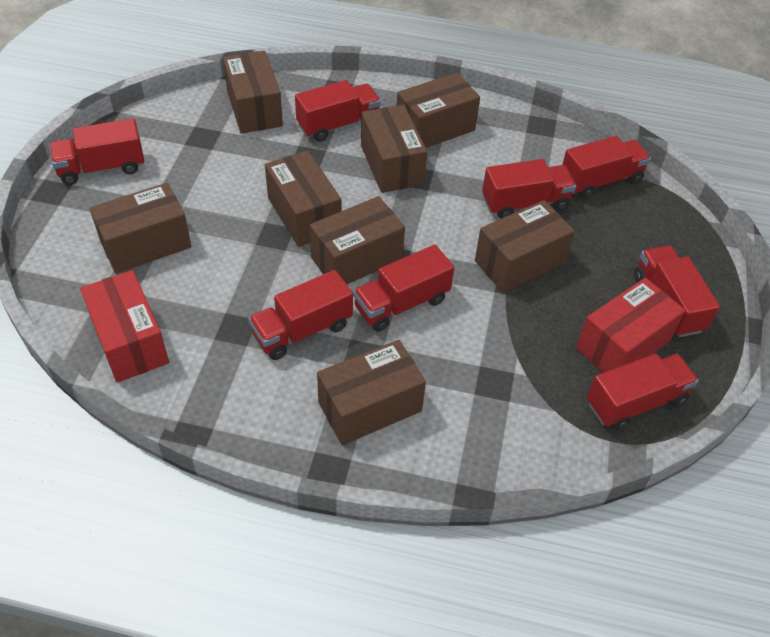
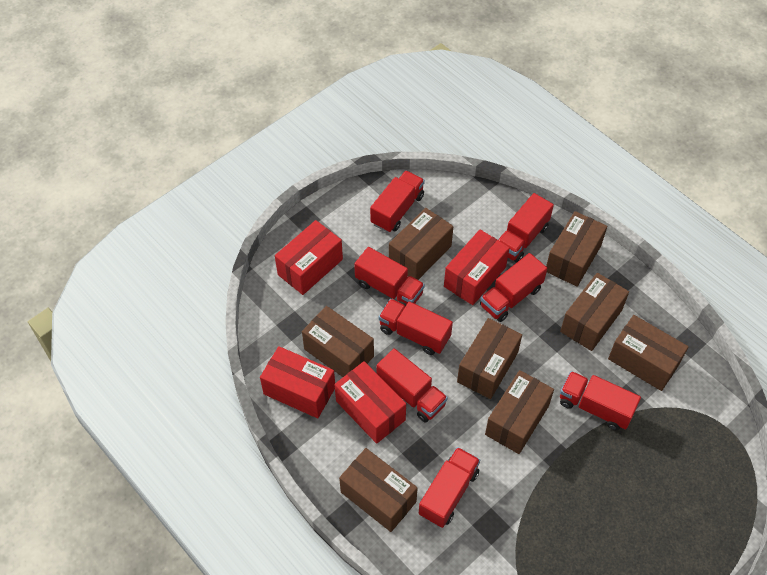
red box: 2 -> 4

